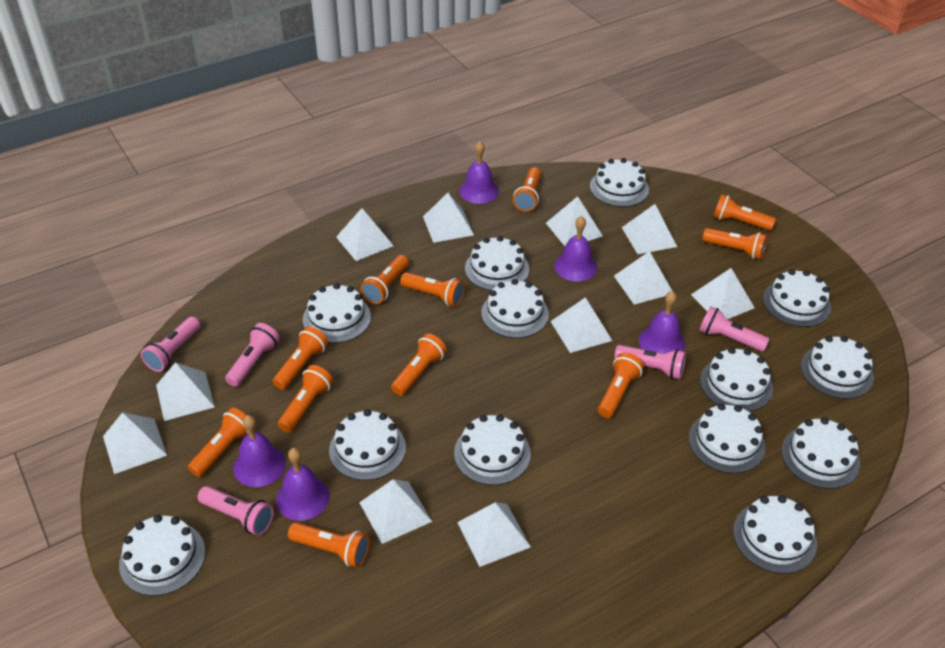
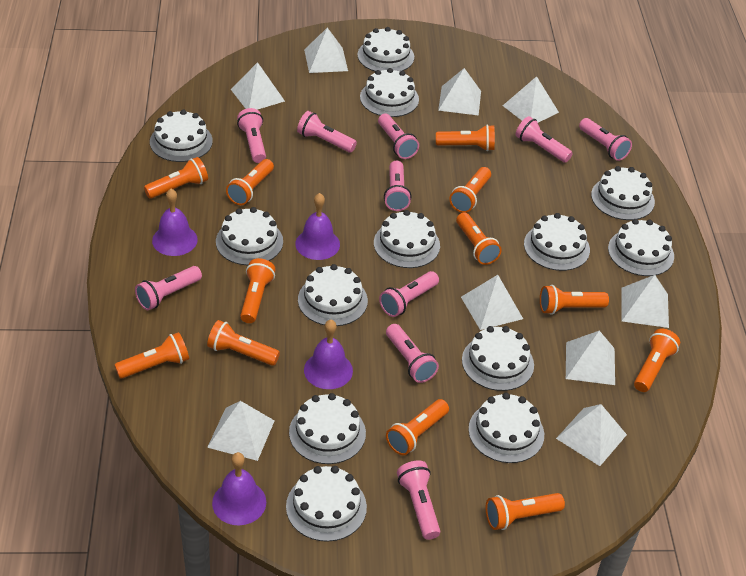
orange flashlight: 11 -> 12
pink flashlight: 5 -> 10
purple bell: 5 -> 4
white pyramid: 11 -> 9

